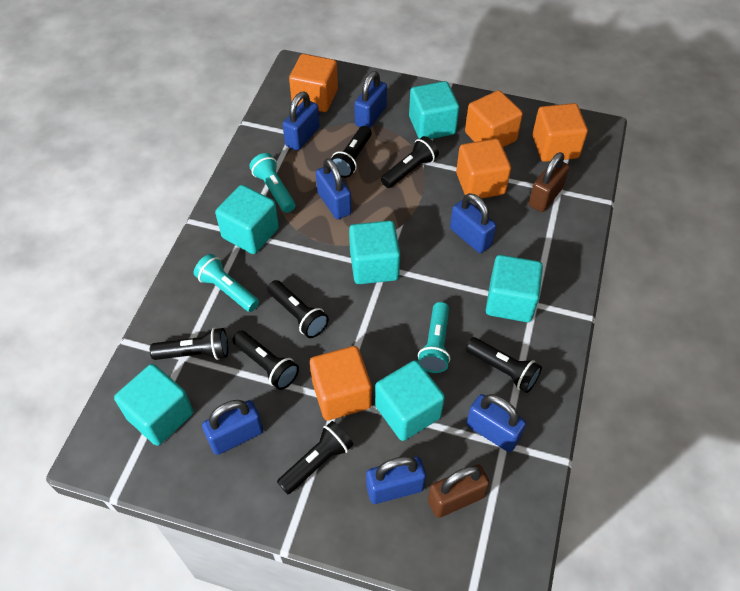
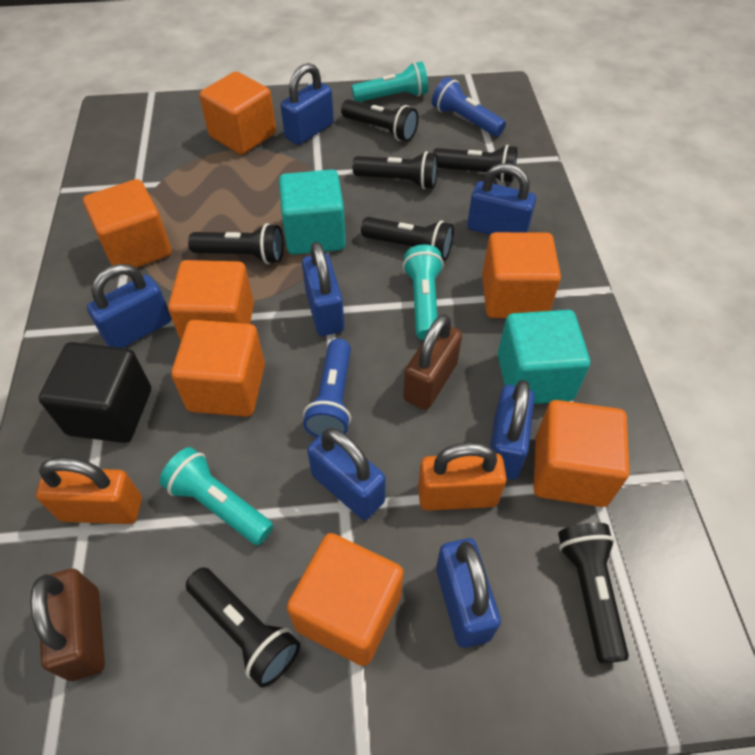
black cube: 0 -> 1
blue flashlight: 0 -> 2
orange cube: 5 -> 7
orange padlock: 0 -> 2
turquoise cube: 6 -> 2

